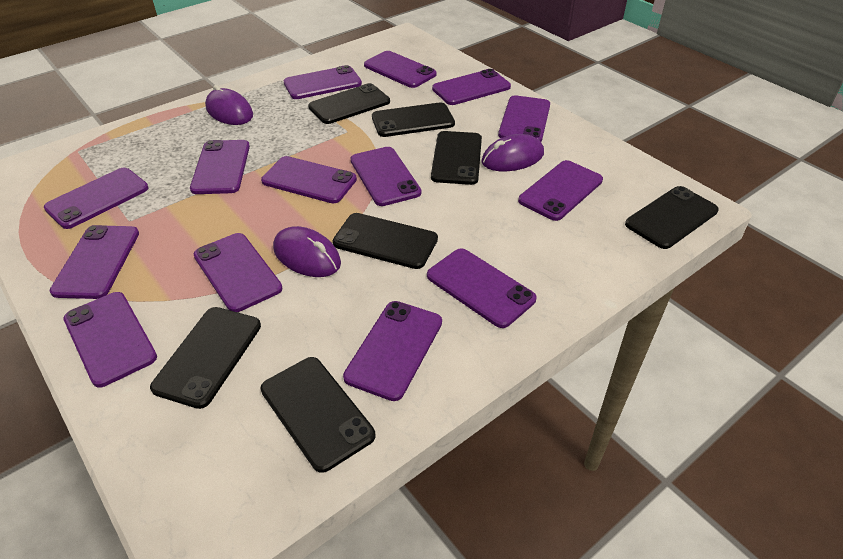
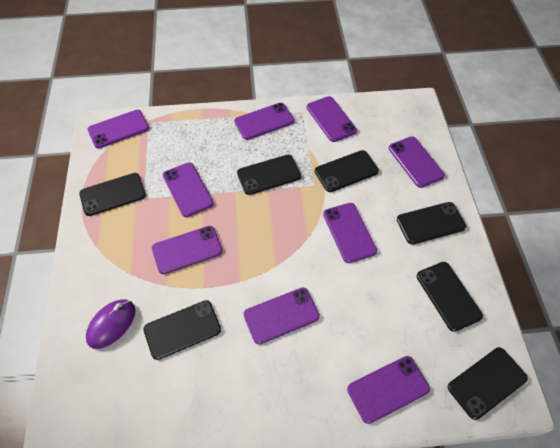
purple mouse: 3 -> 1
purple phone: 14 -> 9

